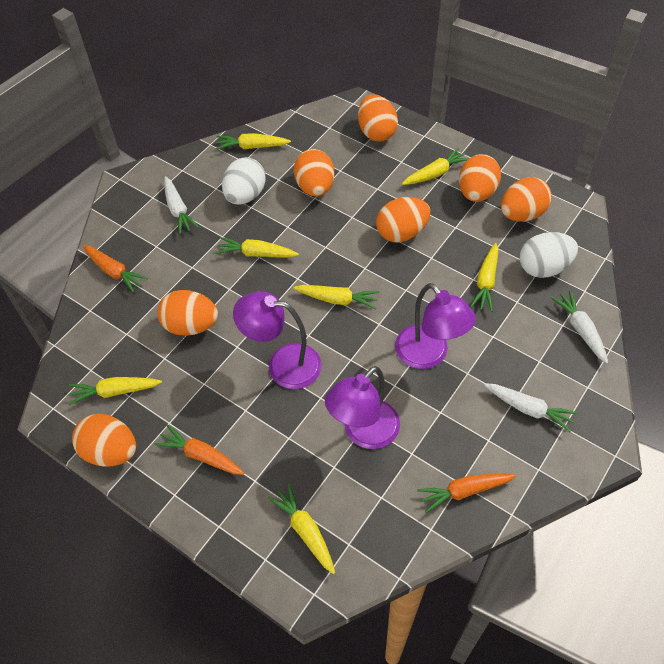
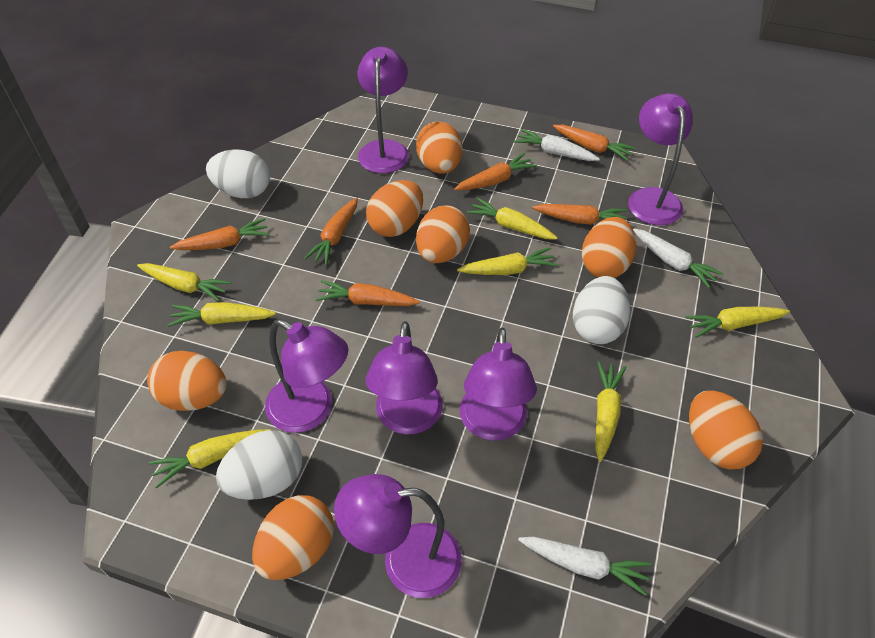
orange carrot: 3 -> 6
purple lamp: 3 -> 6
white egg: 2 -> 3

